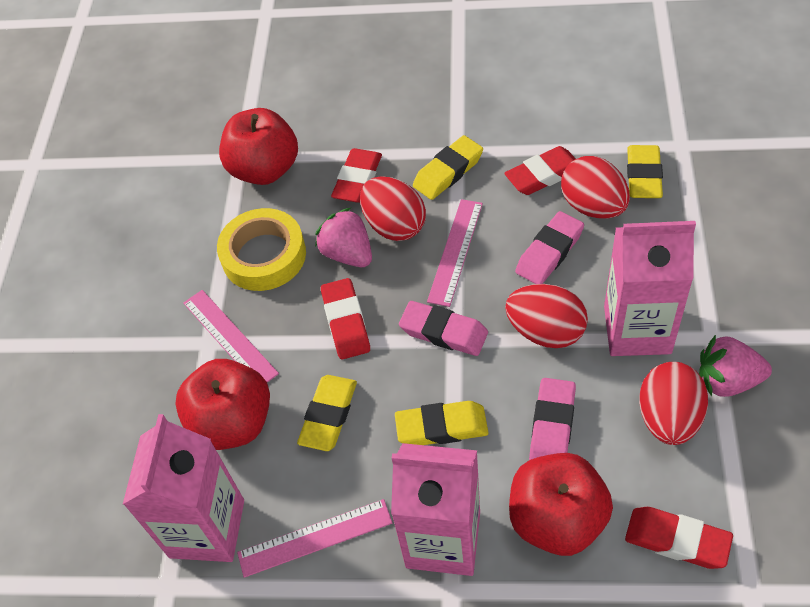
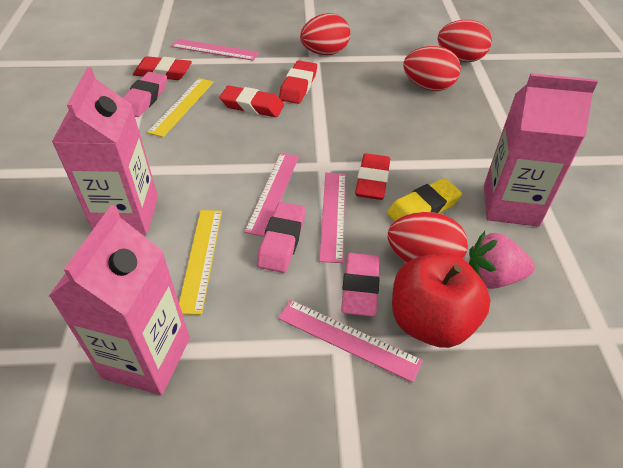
pink ruler: 3 -> 4
pink strawberry: 2 -> 1
red apple: 3 -> 1
yellow eraser: 4 -> 1
yellow ruler: 0 -> 2
yellow tape: 1 -> 0

